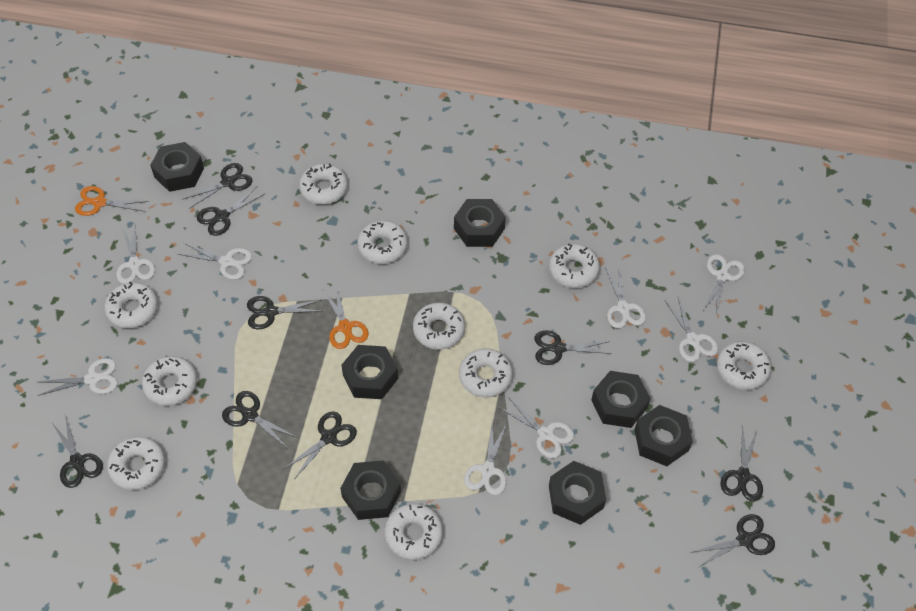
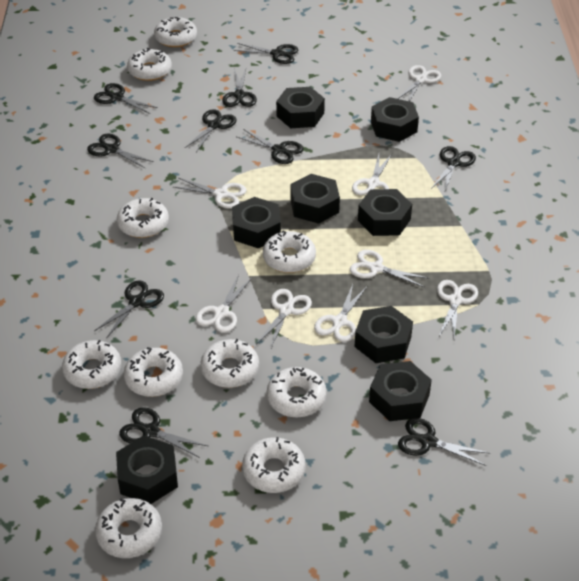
black nut: 7 -> 8
black scissors: 9 -> 10
orange scissors: 2 -> 0

